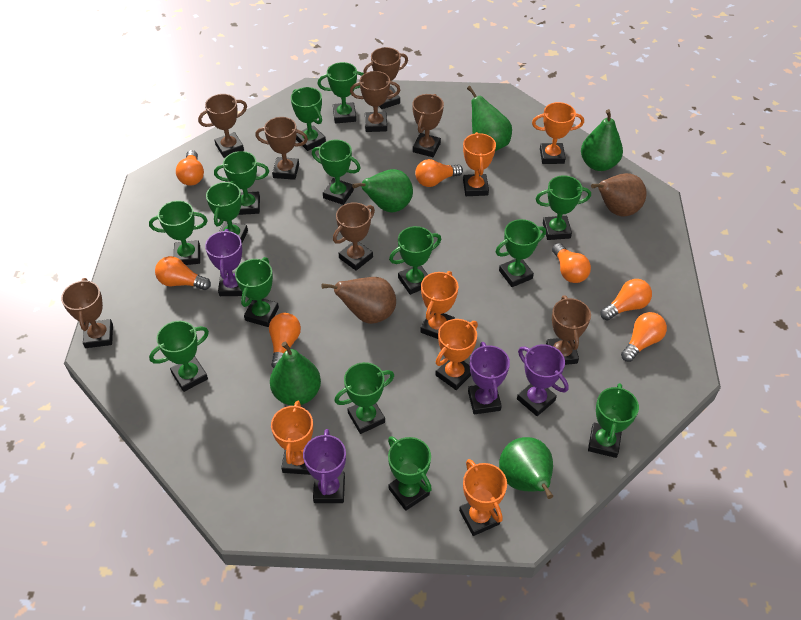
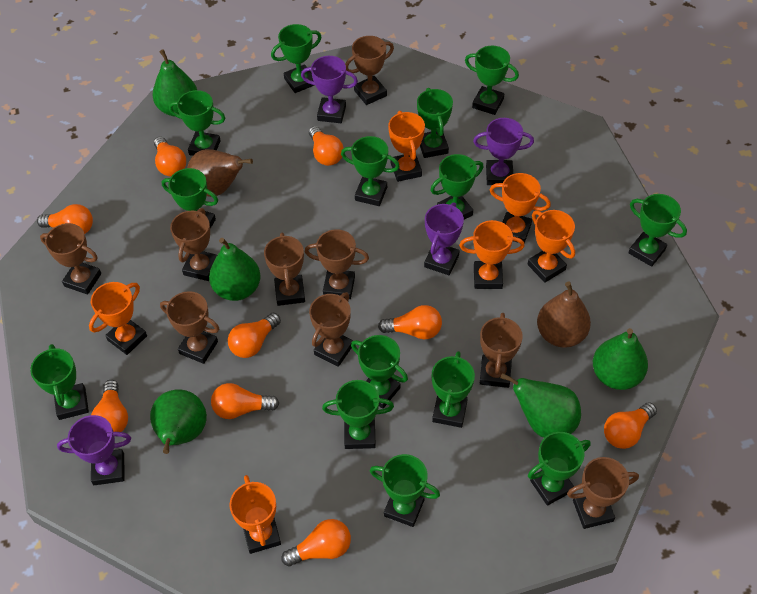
brown trophy: 8 -> 9
orange light bulb: 7 -> 9

